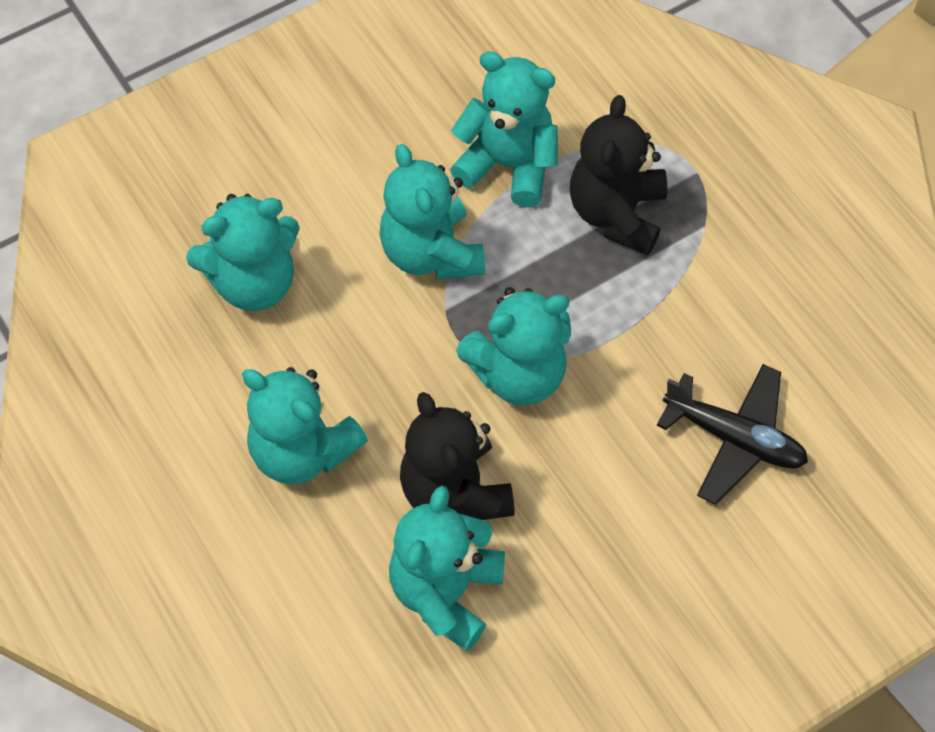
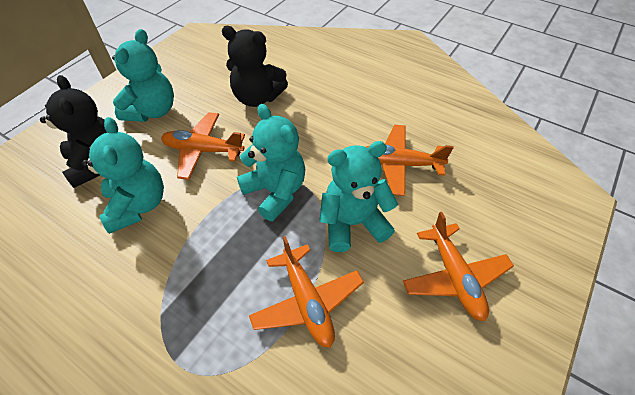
black plane: 1 -> 0
orange plane: 0 -> 4
turquoise teddy bear: 6 -> 4

